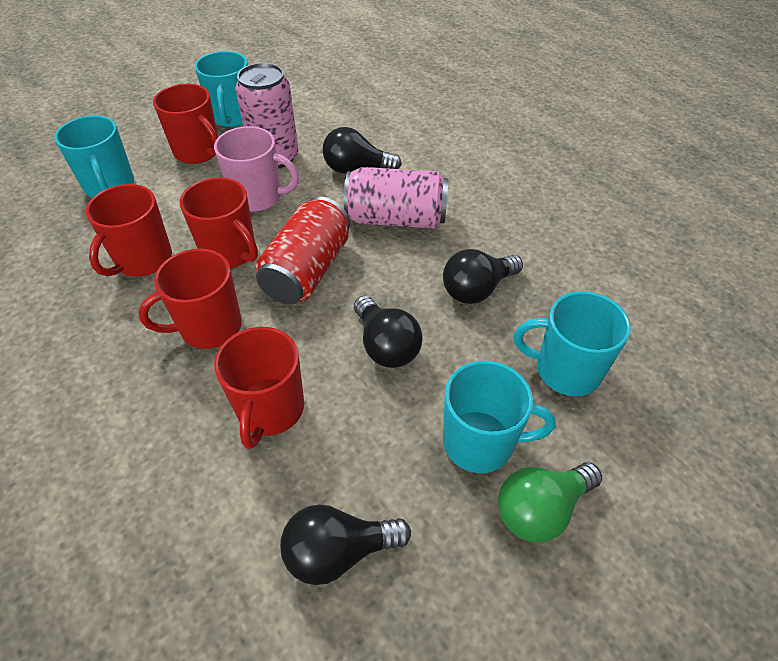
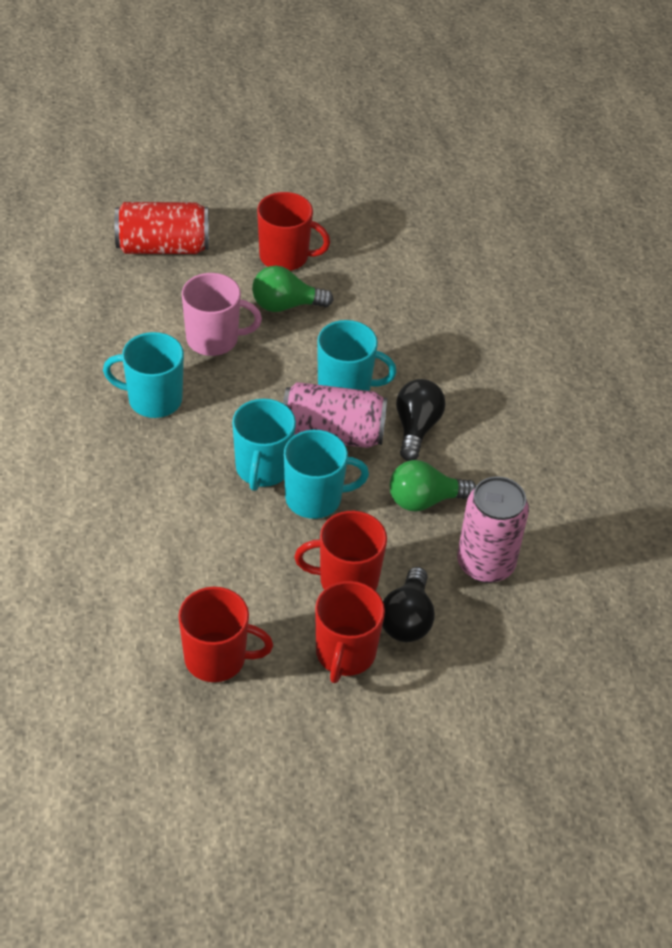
black light bulb: 4 -> 2
green light bulb: 1 -> 2
red mug: 5 -> 4

